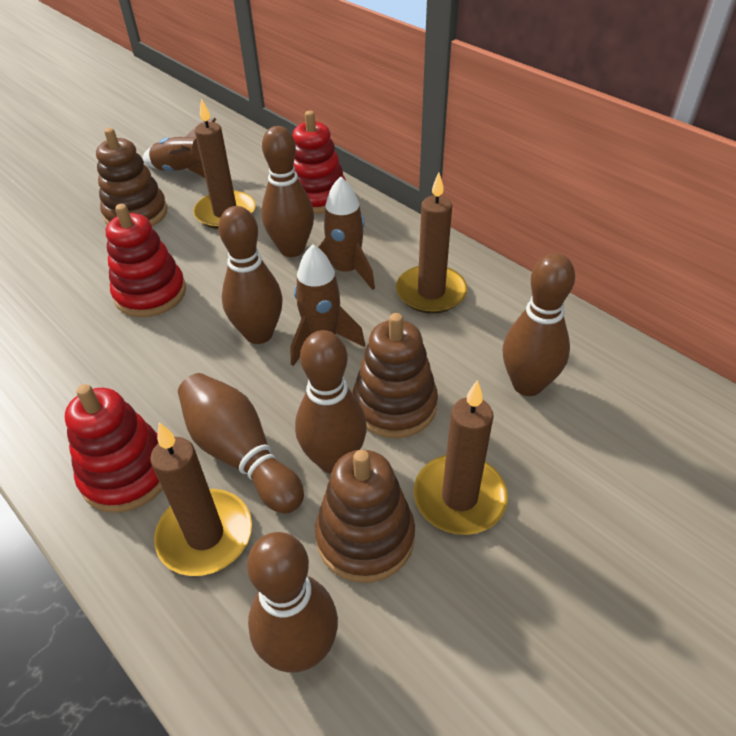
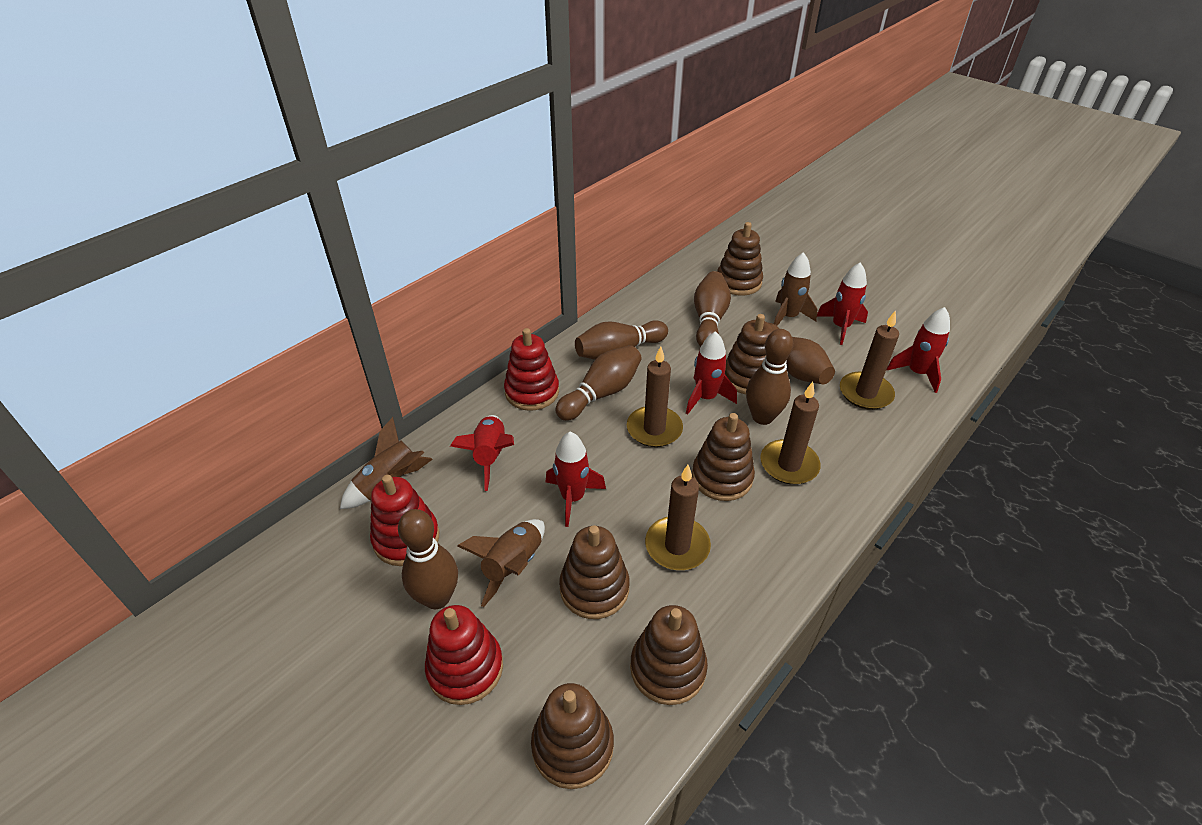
brown stacking toy: 3 -> 6
red rocket: 0 -> 5

